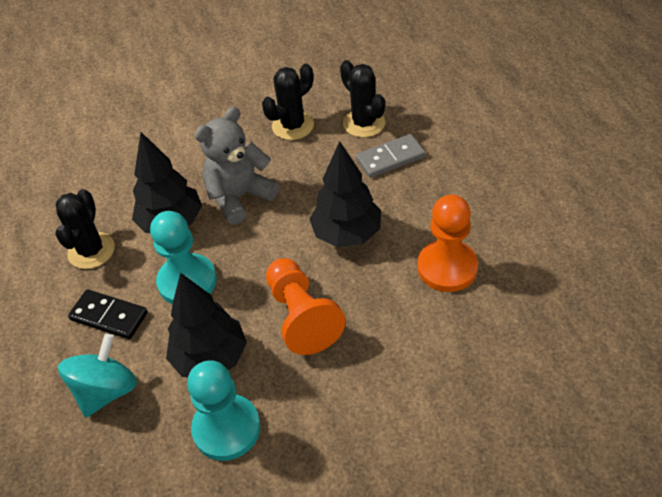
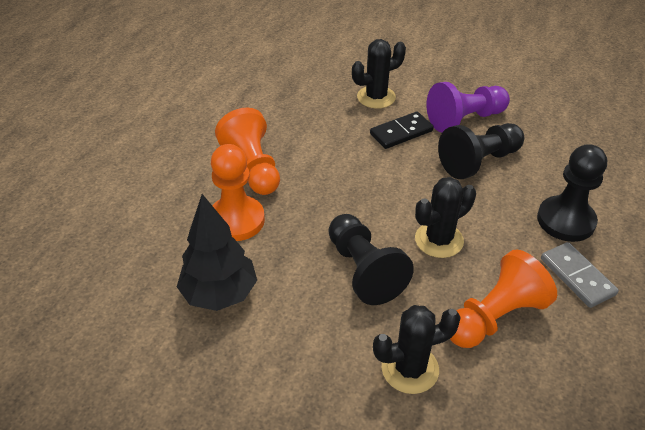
black pawn: 0 -> 3
black tree: 3 -> 1
grey teddy bear: 1 -> 0
orange pawn: 2 -> 3
purple pawn: 0 -> 1
turquoise pawn: 2 -> 0
turquoise spinning top: 1 -> 0

